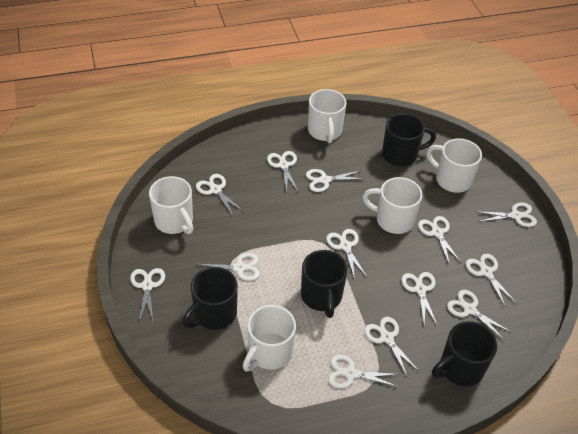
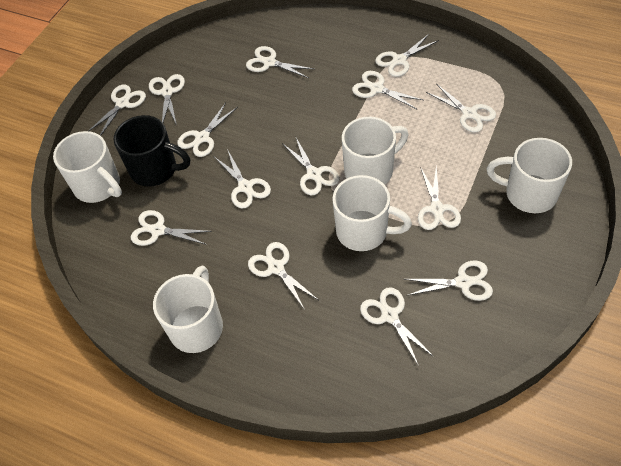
black mug: 4 -> 1
white scissors: 13 -> 14

